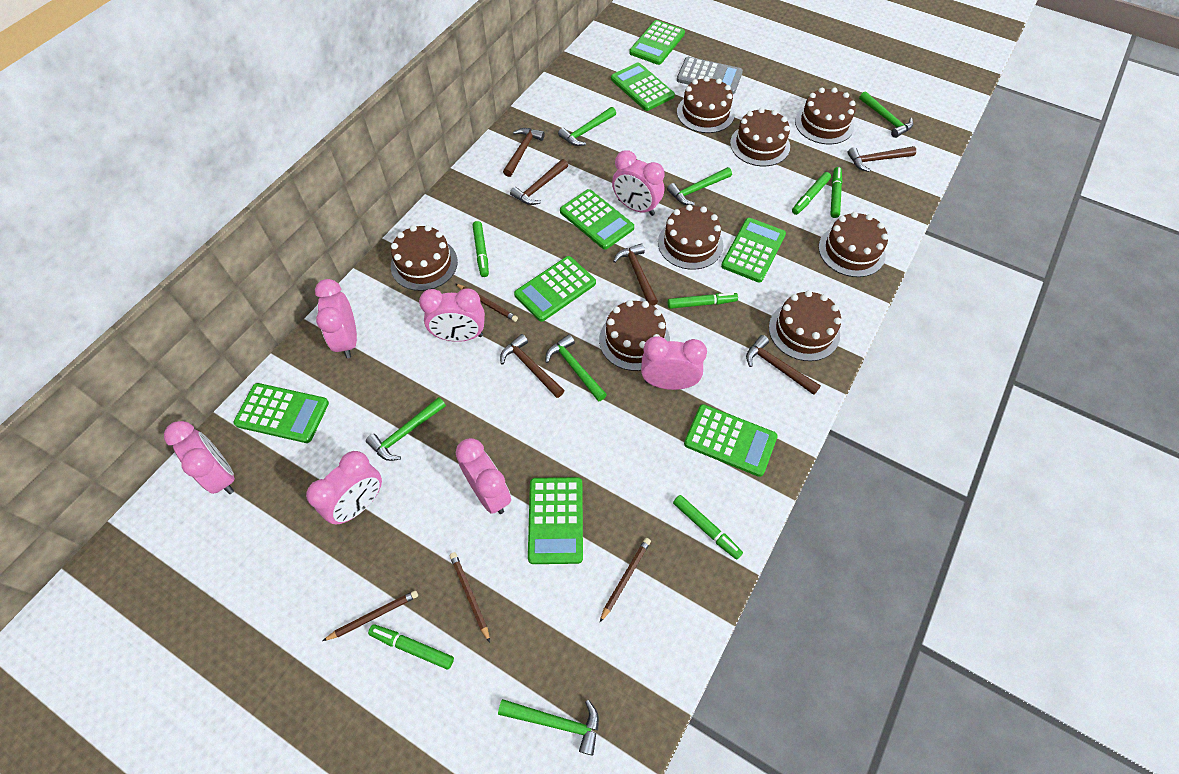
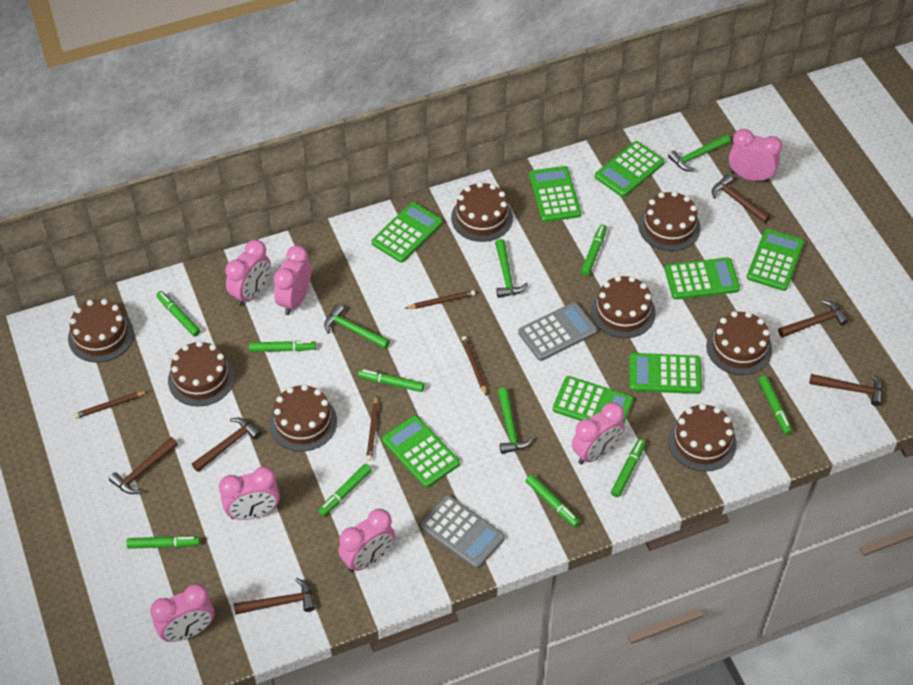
green hammer: 6 -> 4
green marker: 6 -> 9
grey calculator: 1 -> 2

